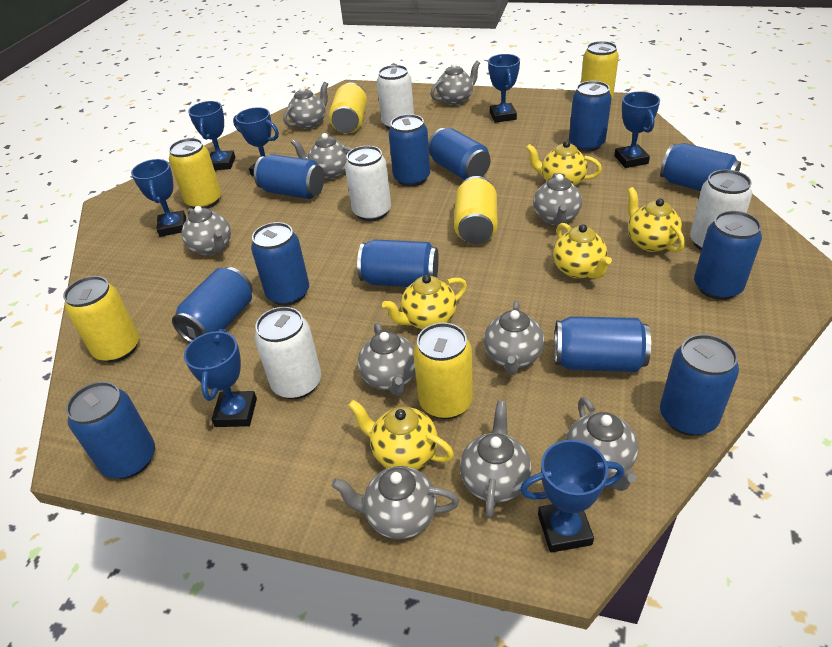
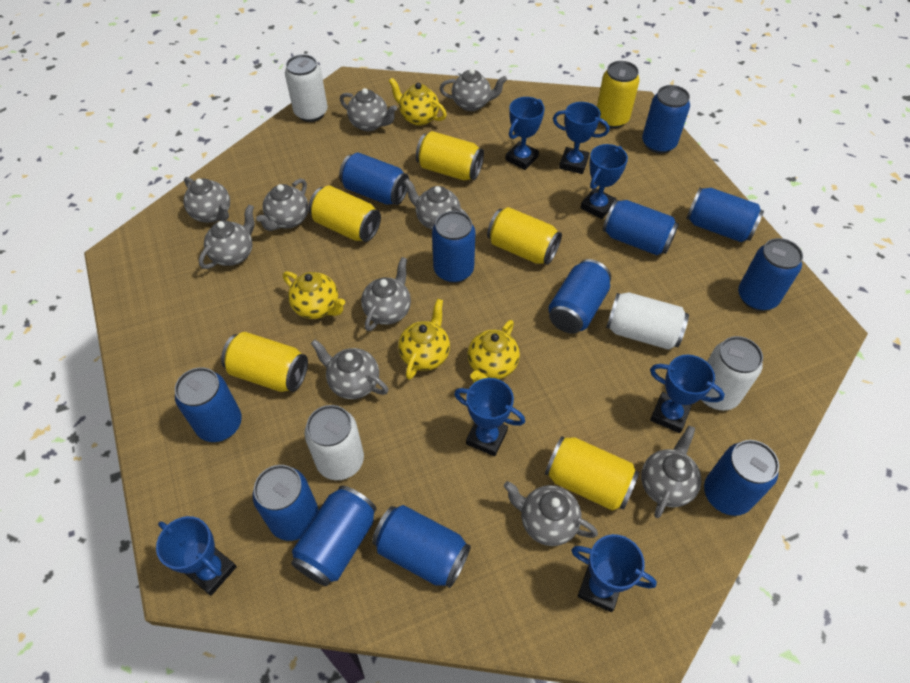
yellow teapot: 5 -> 4

